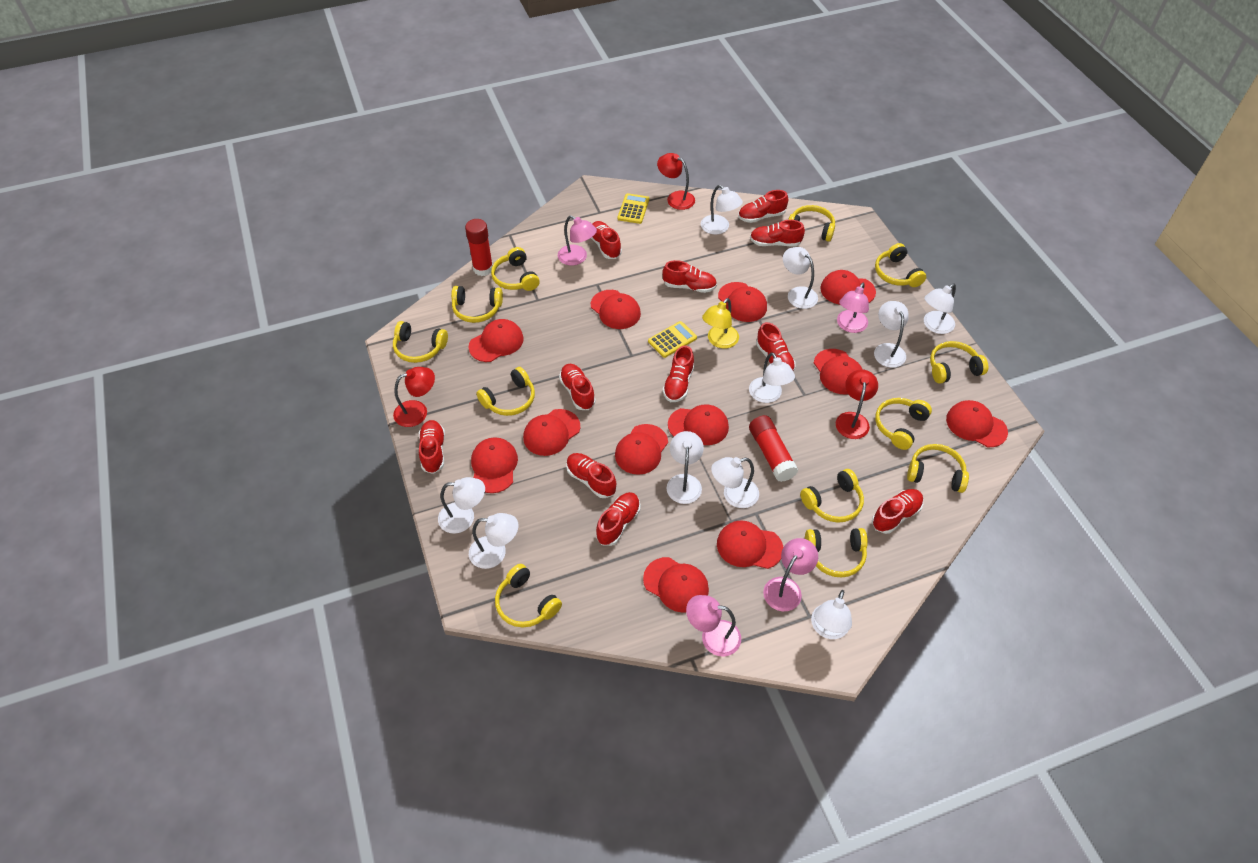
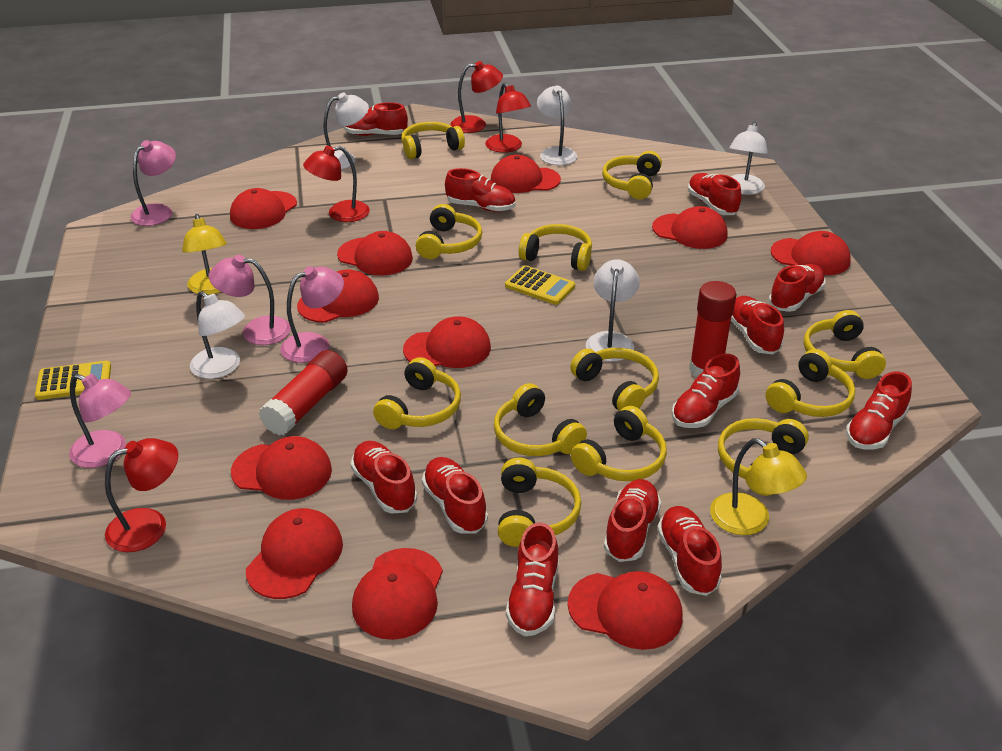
red cap: 12 -> 11
red lamp: 3 -> 4
red shoe: 11 -> 12
white lamp: 10 -> 5
yellow lamp: 1 -> 2

